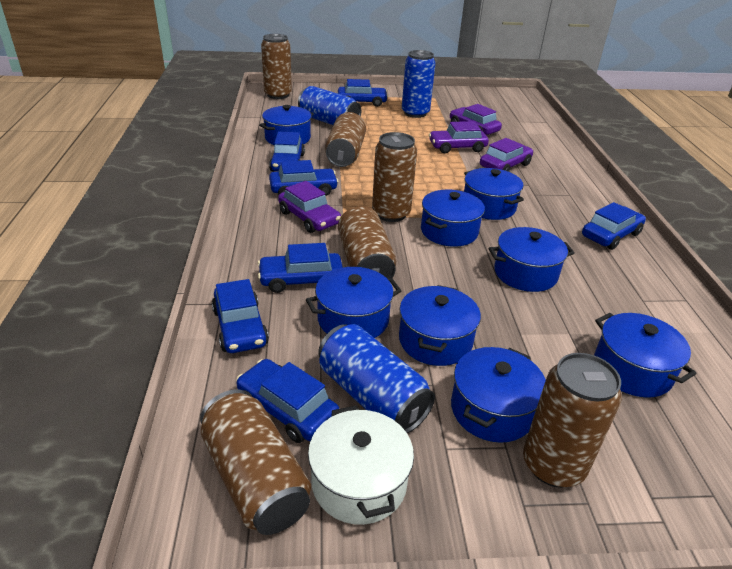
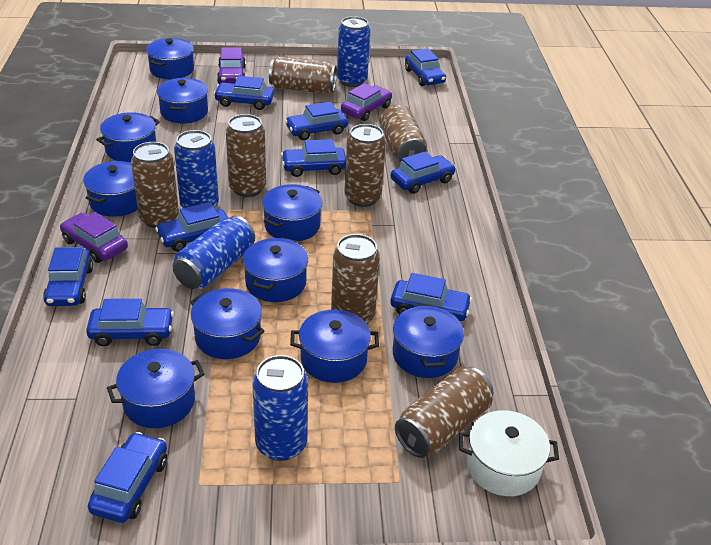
blue can: 3 -> 4
blue car: 7 -> 10
blue pot: 8 -> 10
brown can: 6 -> 7
purple car: 4 -> 3

